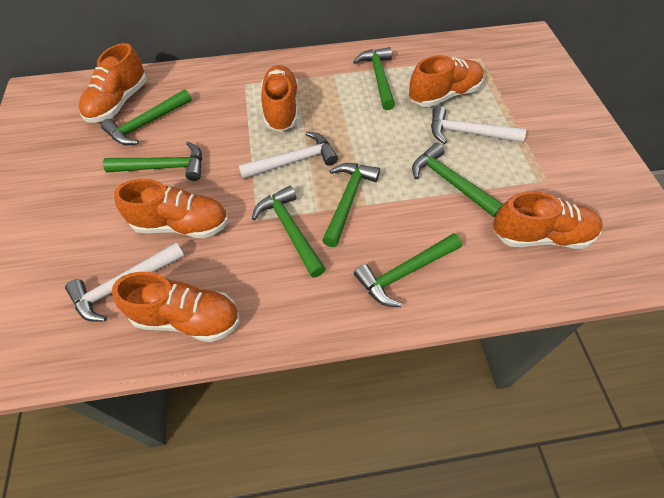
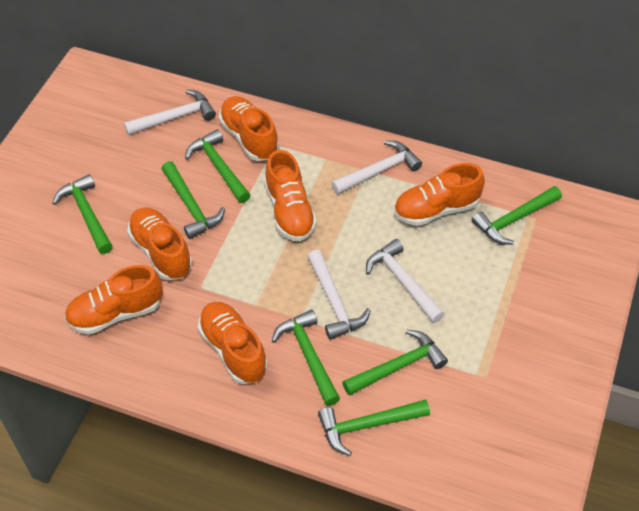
white hammer: 3 -> 4

